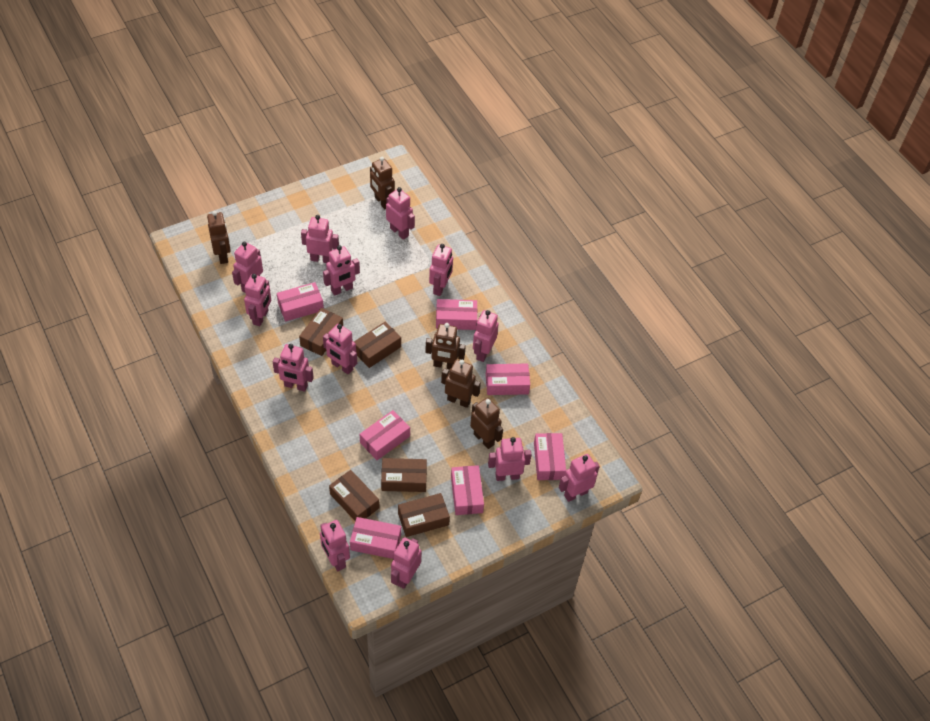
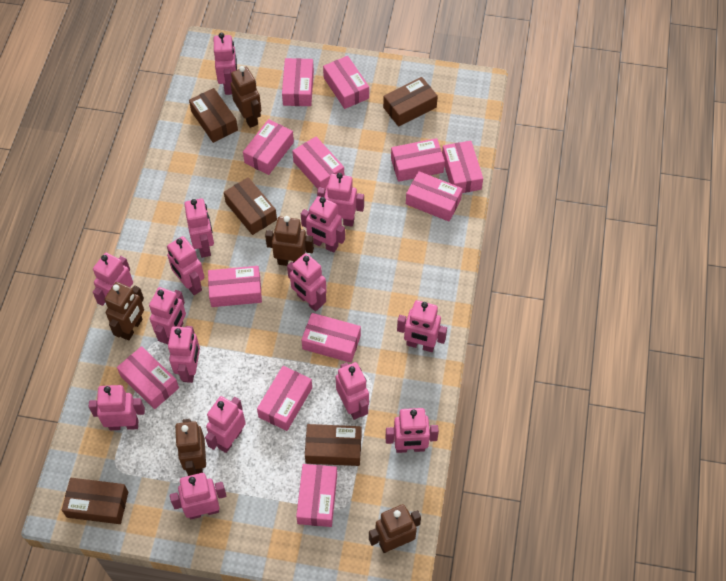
pink box: 7 -> 12
pink robot: 13 -> 15

